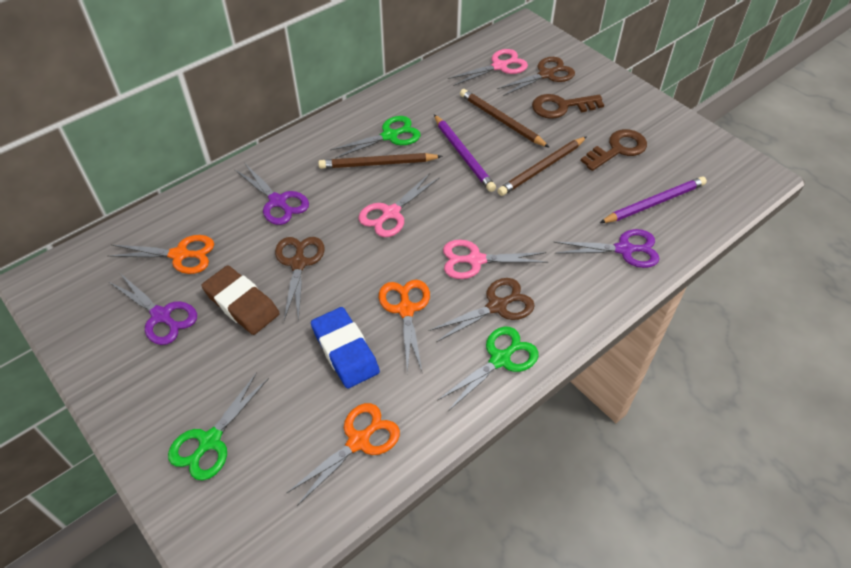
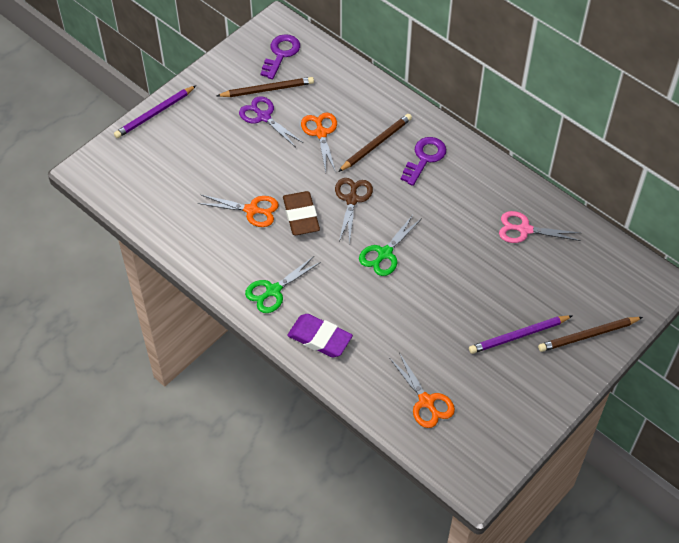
blue eraser: 1 -> 0
brown key: 2 -> 0
brown scissors: 3 -> 1
green scissors: 3 -> 2
pink scissors: 3 -> 1
purple eraser: 0 -> 1
purple key: 0 -> 2
purple scissors: 3 -> 1

